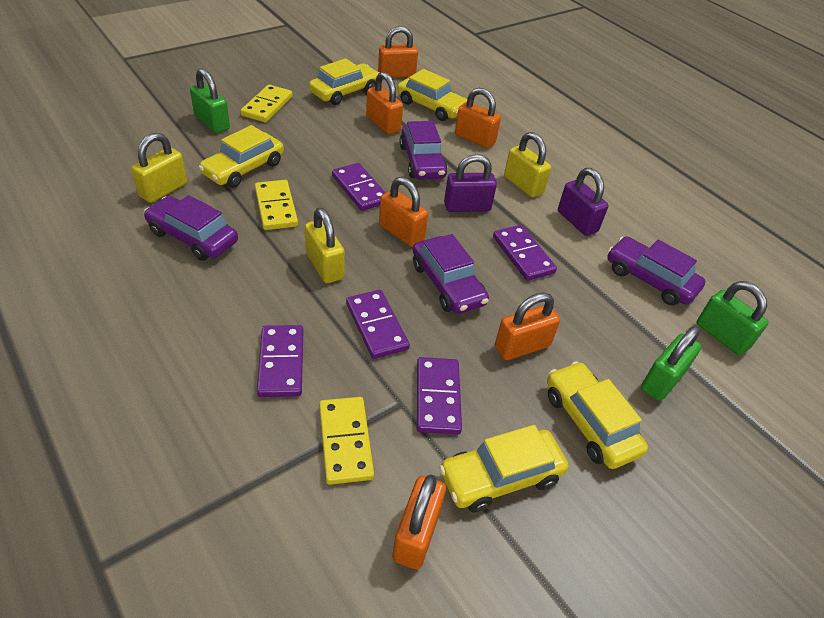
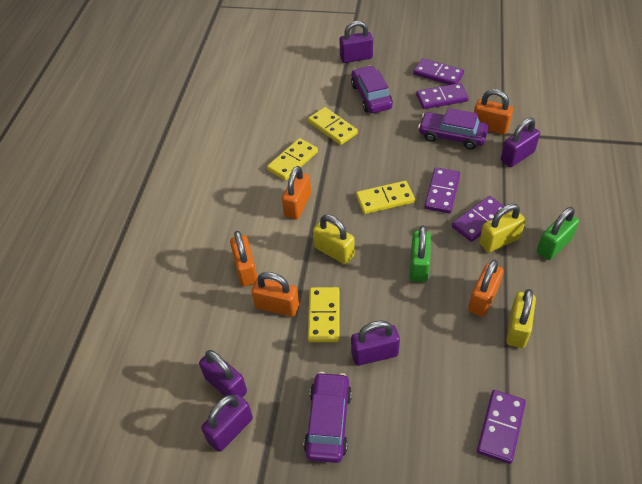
green padlock: 3 -> 2
orange padlock: 6 -> 5
purple car: 4 -> 3
purple padlock: 2 -> 5
yellow car: 5 -> 0
yellow domino: 3 -> 4

